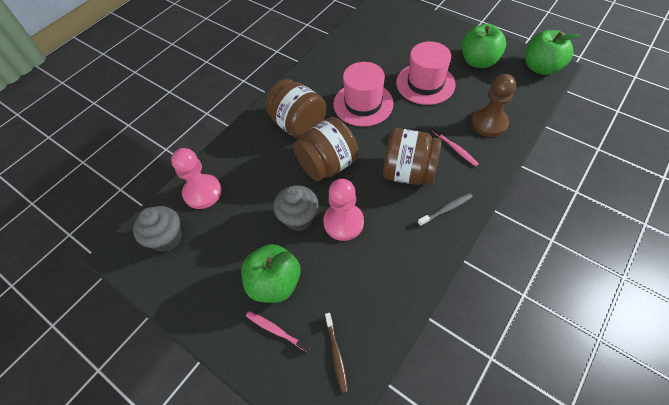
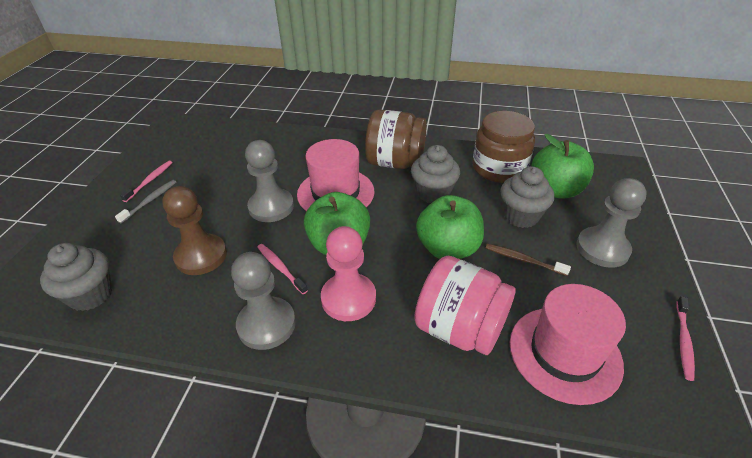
brown jar: 3 -> 2
grey cupcake: 2 -> 3
grey pawn: 0 -> 3
pink jar: 0 -> 1
pink pawn: 2 -> 1
pink toothbrush: 2 -> 3

